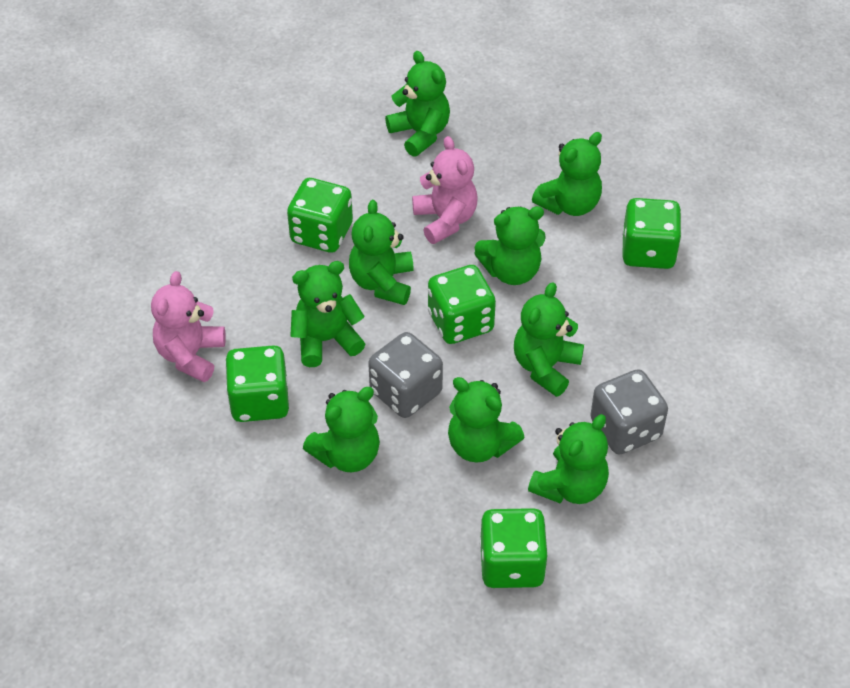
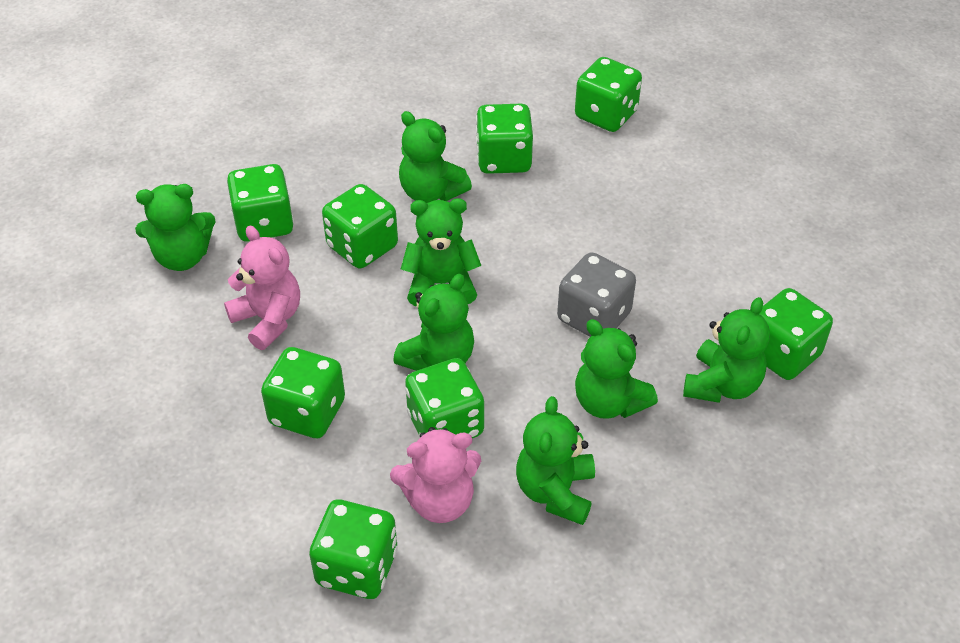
green dice: 5 -> 8
green teddy bear: 9 -> 7
grey dice: 2 -> 1

